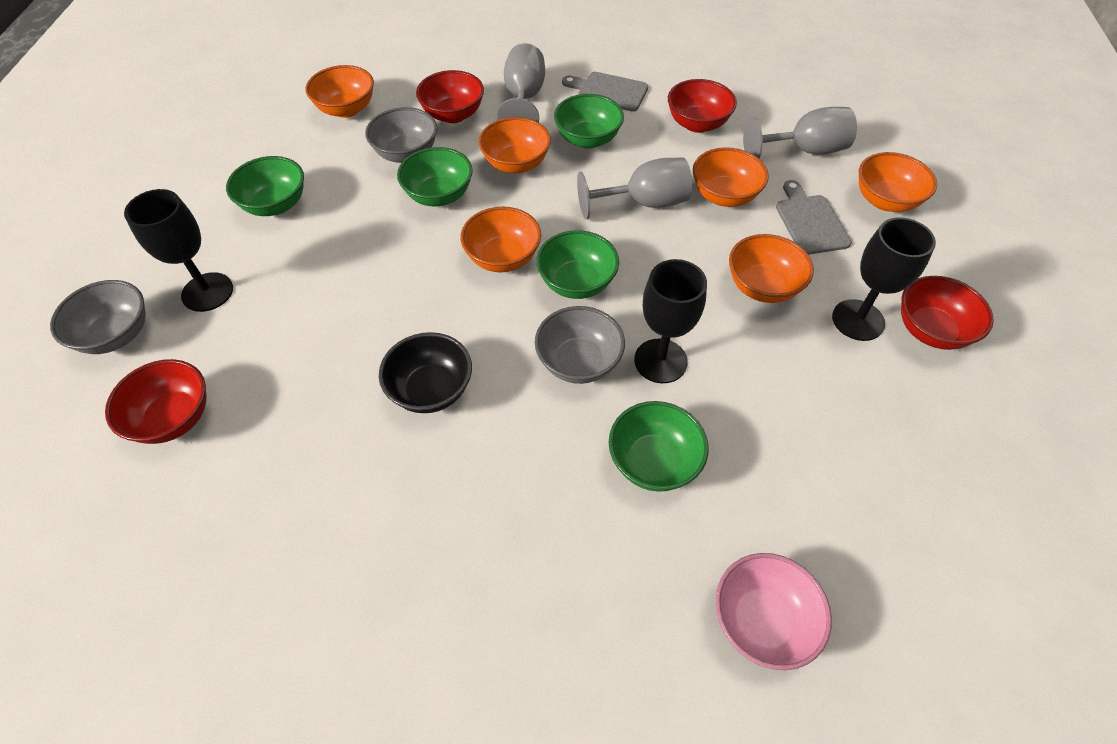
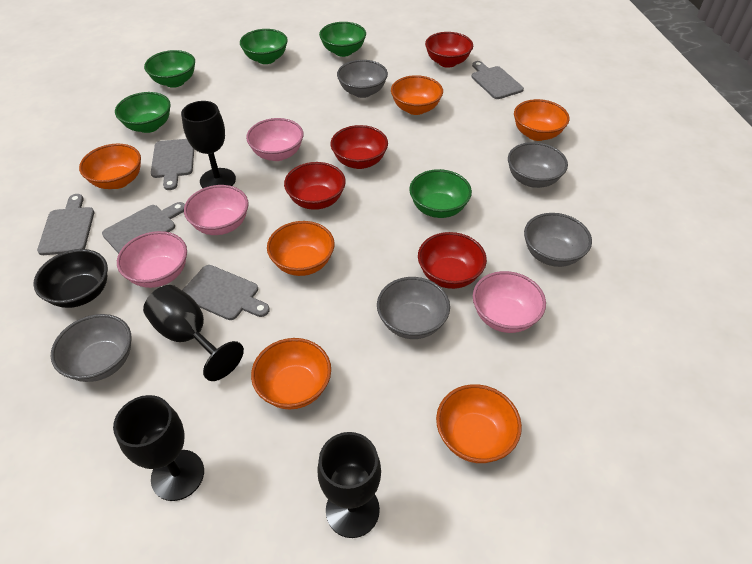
black goblet: 3 -> 4
grey bowl: 3 -> 5
grey cutting board: 2 -> 5
grey goblet: 3 -> 0
pink bowl: 1 -> 4

